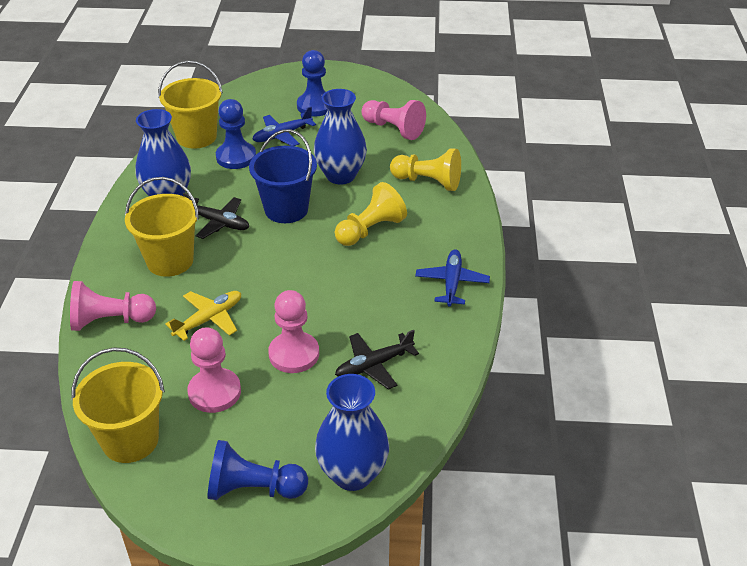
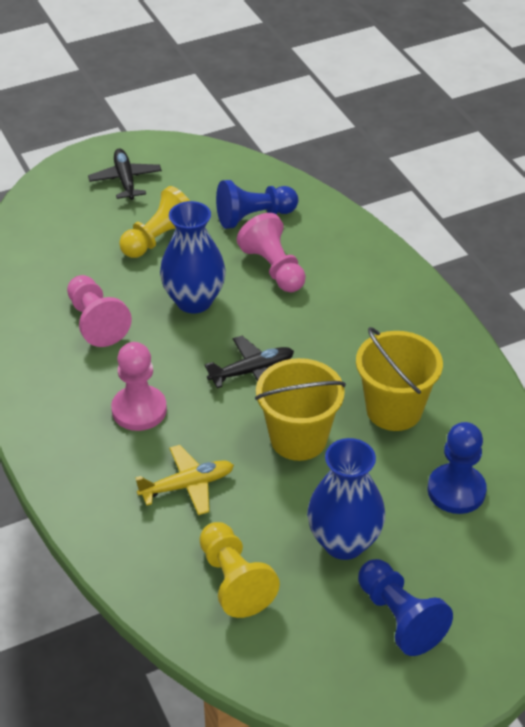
blue bucket: 1 -> 0
blue plane: 2 -> 0
blue vase: 3 -> 2
pink pawn: 4 -> 3
yellow bucket: 3 -> 2

